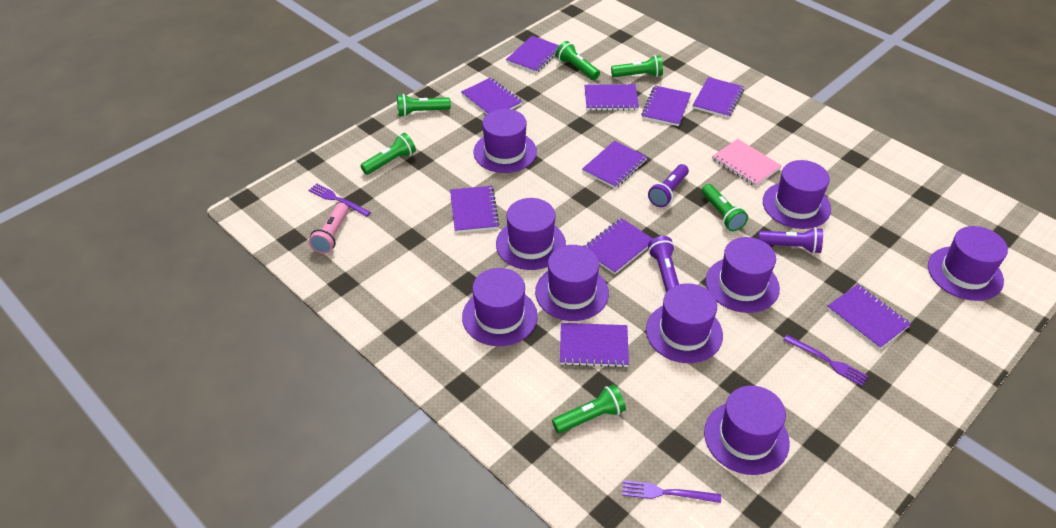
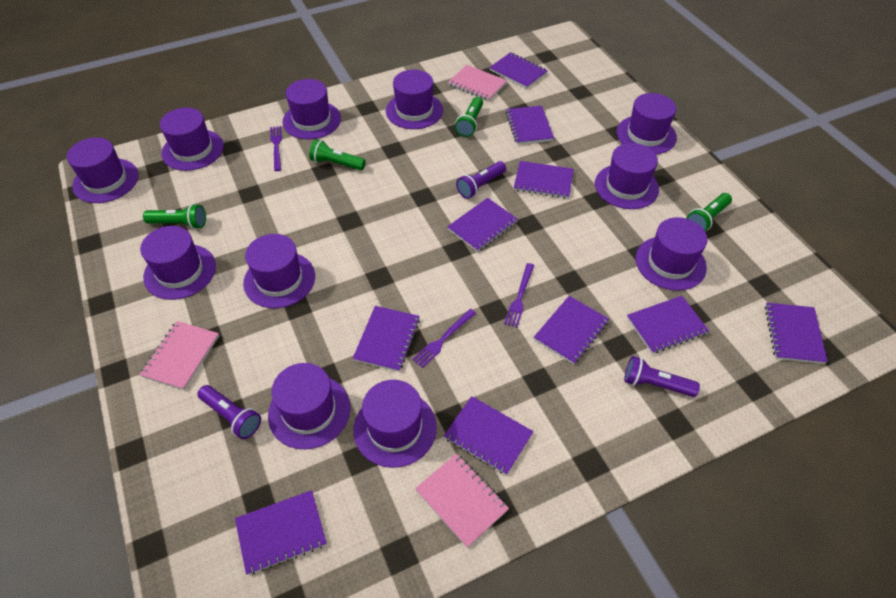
green flashlight: 6 -> 4
pink flashlight: 1 -> 0
pink notebook: 1 -> 3
purple hat: 9 -> 11

